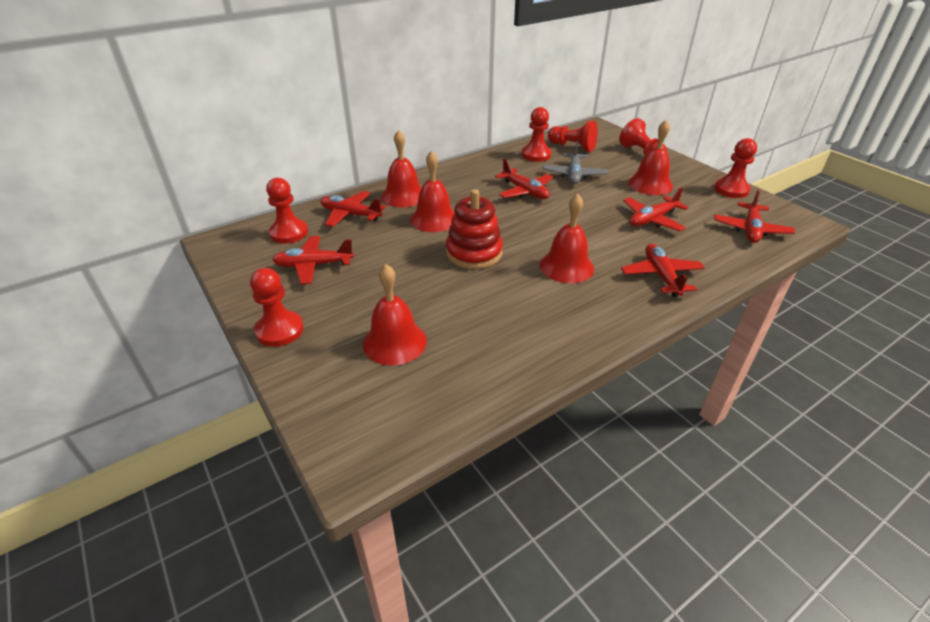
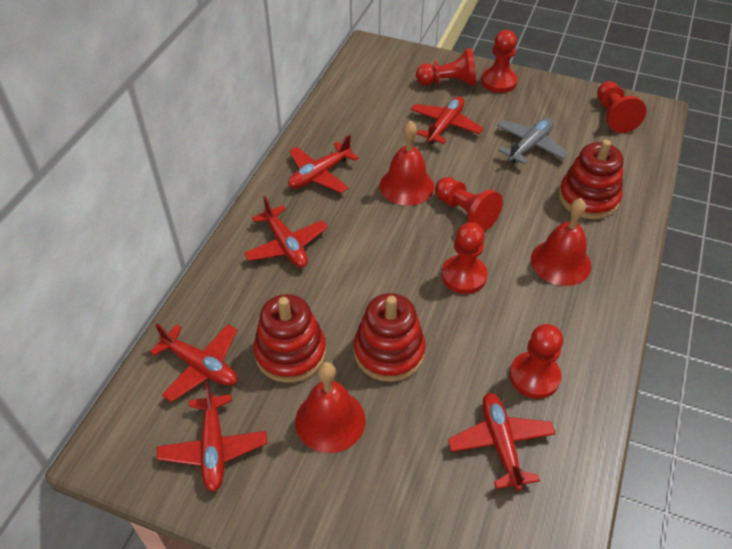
red bell: 5 -> 3
red stacking toy: 1 -> 3

